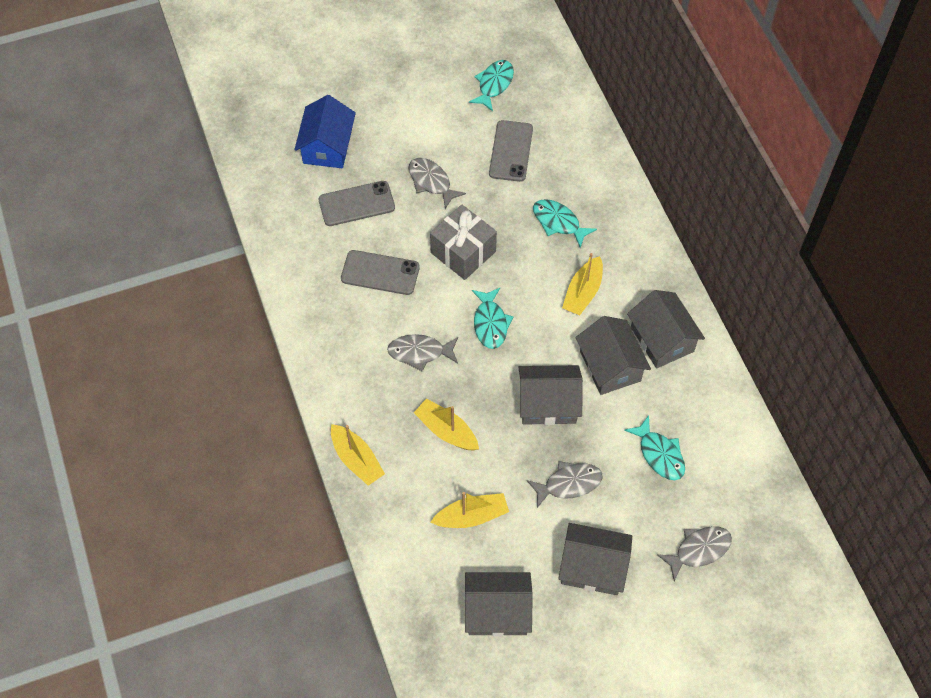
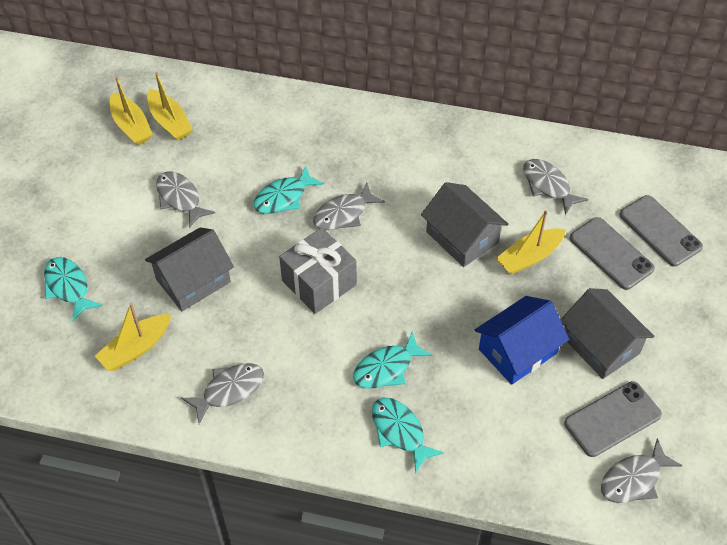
grey fish: 4 -> 5
grey house: 5 -> 3

